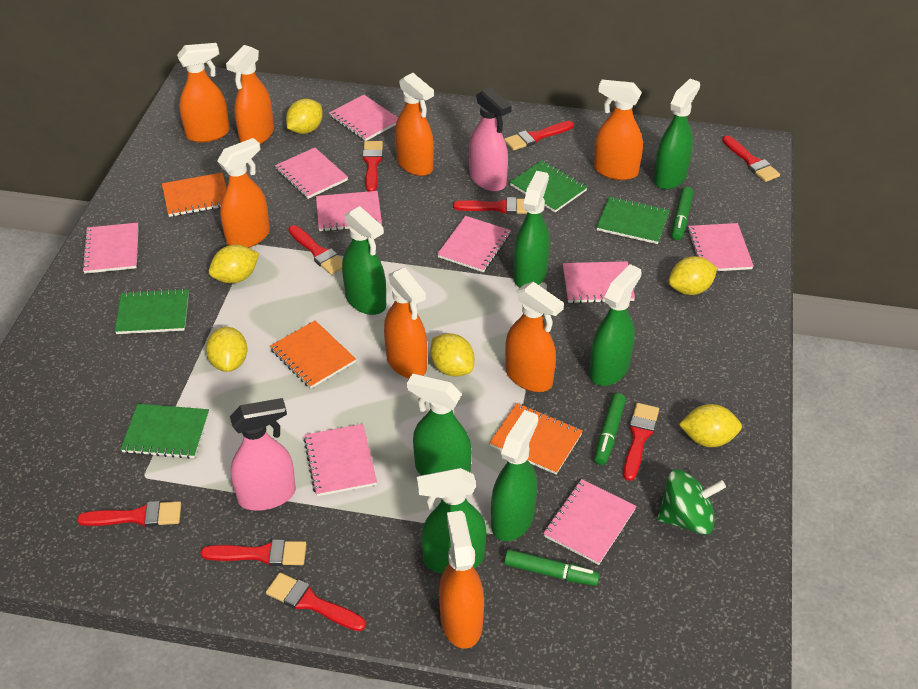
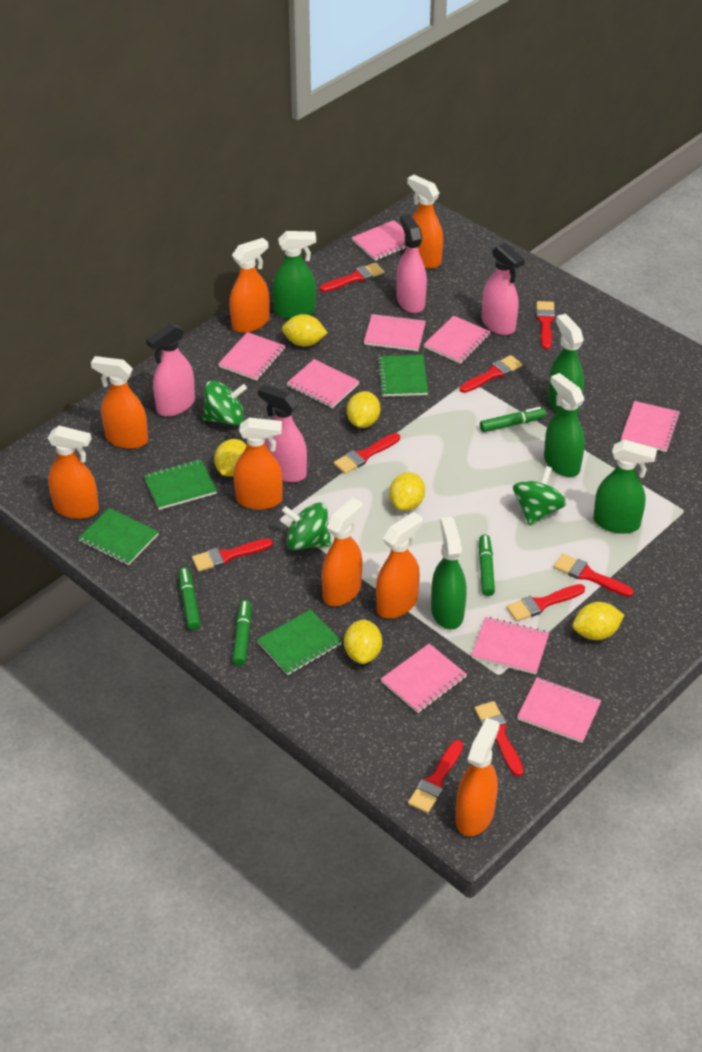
green marker: 3 -> 4
green spinning top: 1 -> 3
green spray bottle: 7 -> 5
orange notebook: 3 -> 0
pink spray bottle: 2 -> 4

